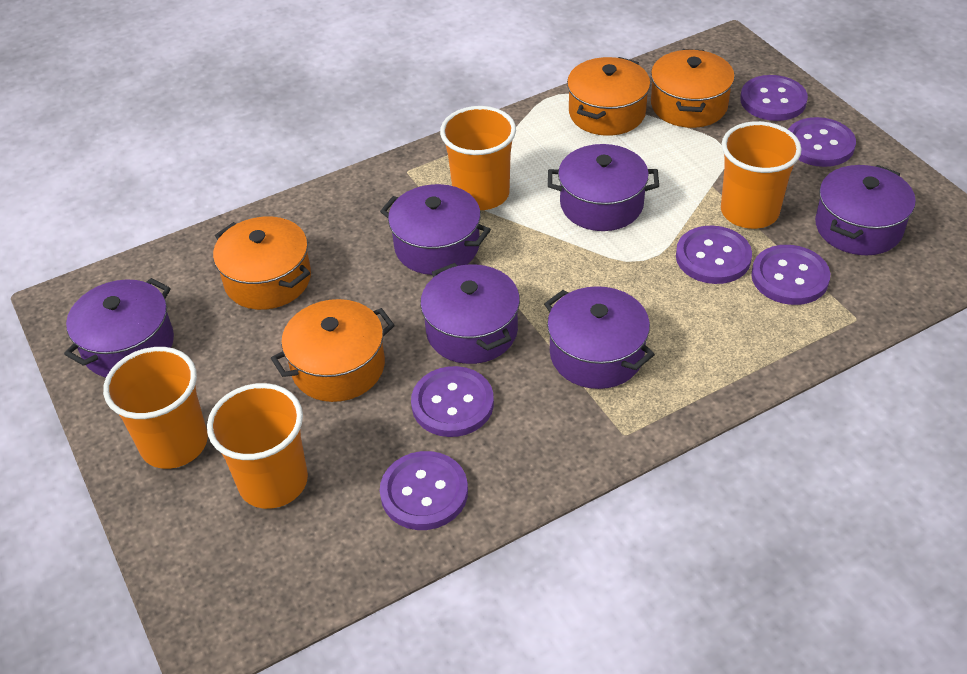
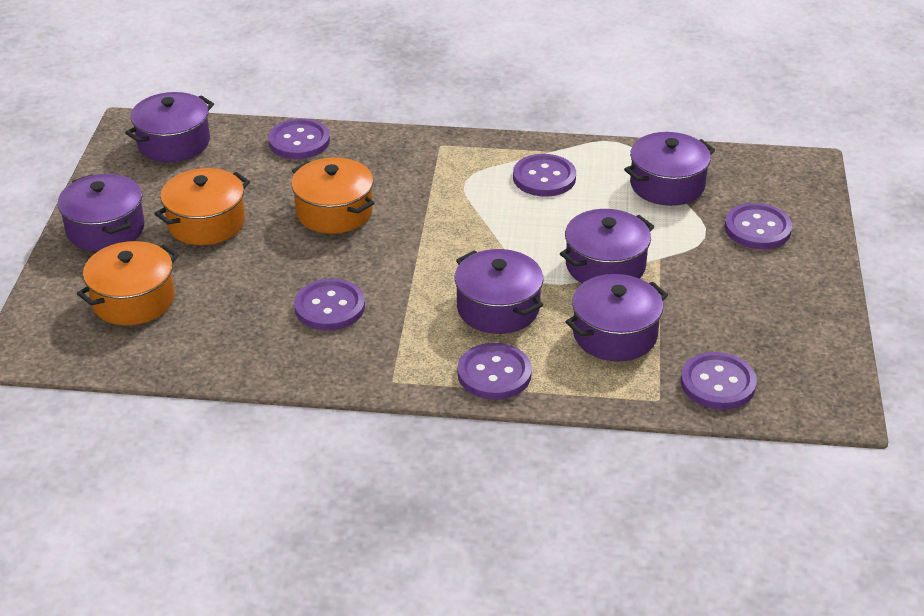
orange cup: 4 -> 0
orange pot: 4 -> 3

